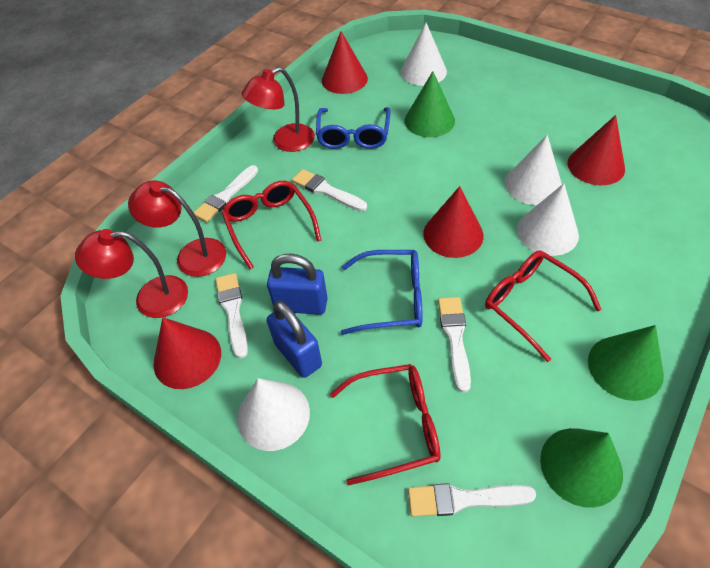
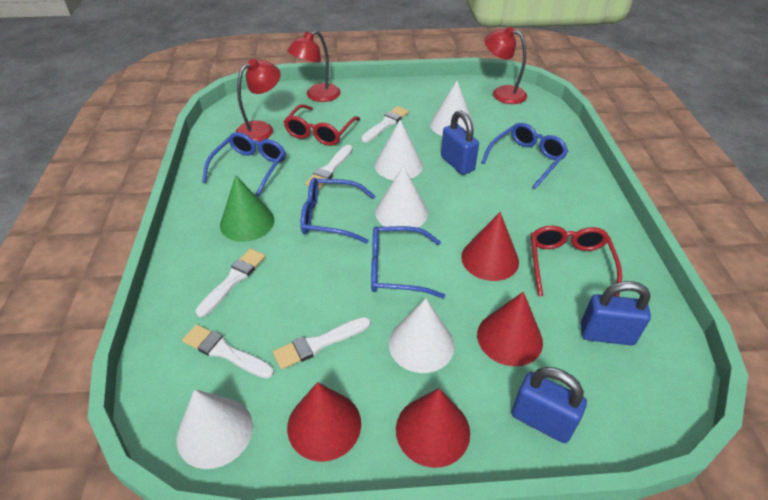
blue glasses: 2 -> 4
blue padlock: 2 -> 3
green cone: 3 -> 1
red glasses: 3 -> 2
white cone: 4 -> 5

